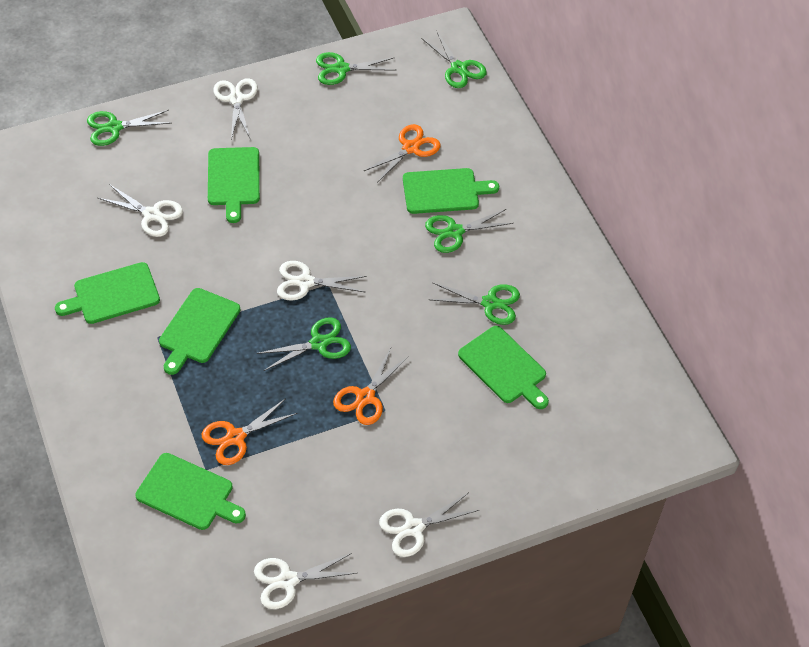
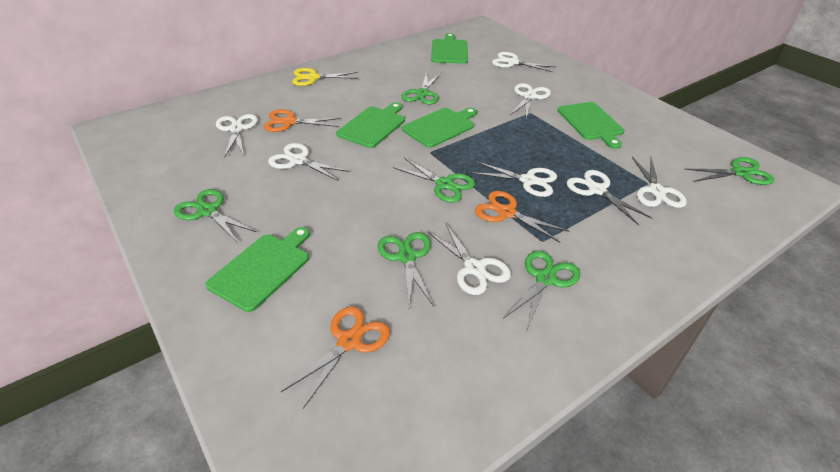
green cutting board: 6 -> 5
white scissors: 5 -> 8
yellow scissors: 0 -> 1

